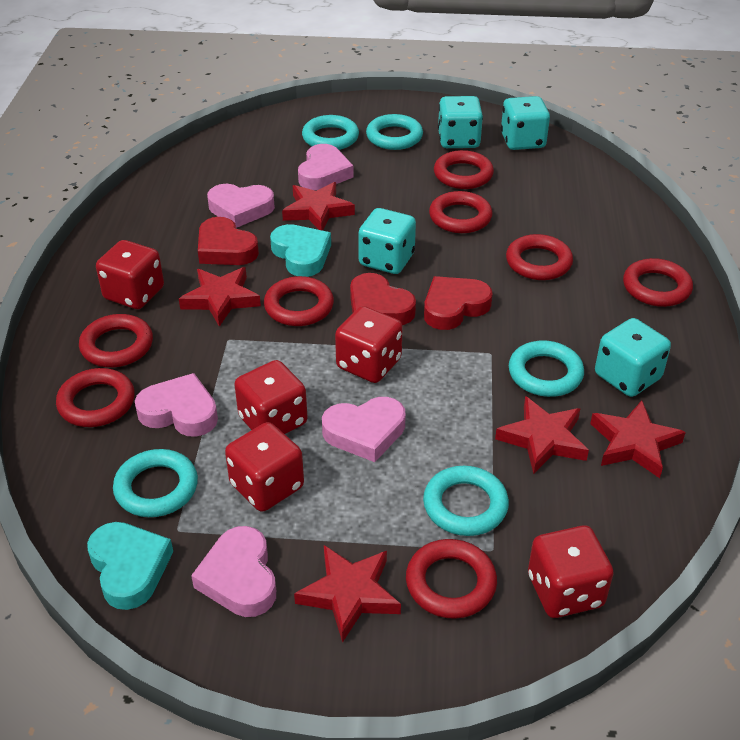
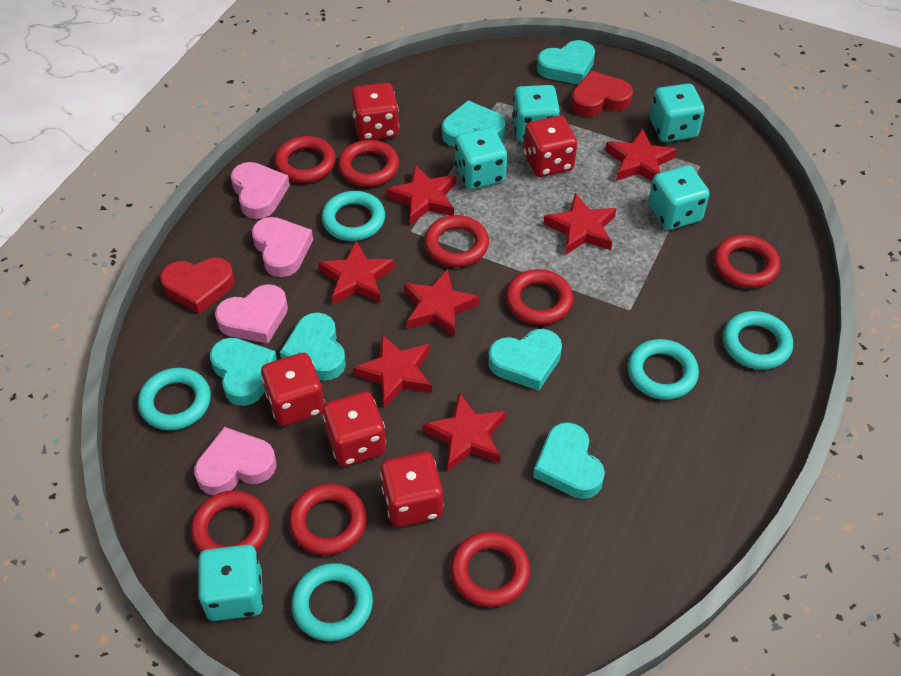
pink heart: 5 -> 4
red heart: 3 -> 2
red star: 5 -> 7
turquoise dice: 4 -> 5
turquoise heart: 2 -> 6

